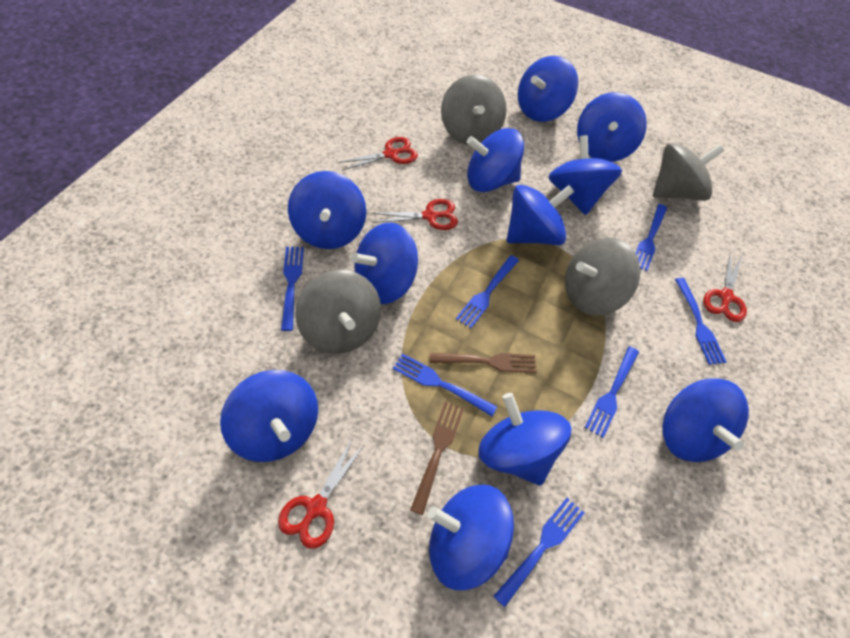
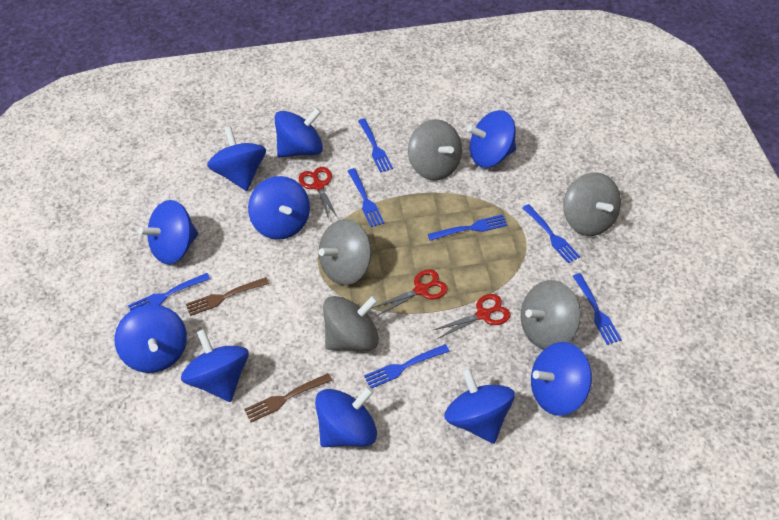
blue spinning top: 11 -> 10
grey spinning top: 4 -> 5
red scissors: 4 -> 3

